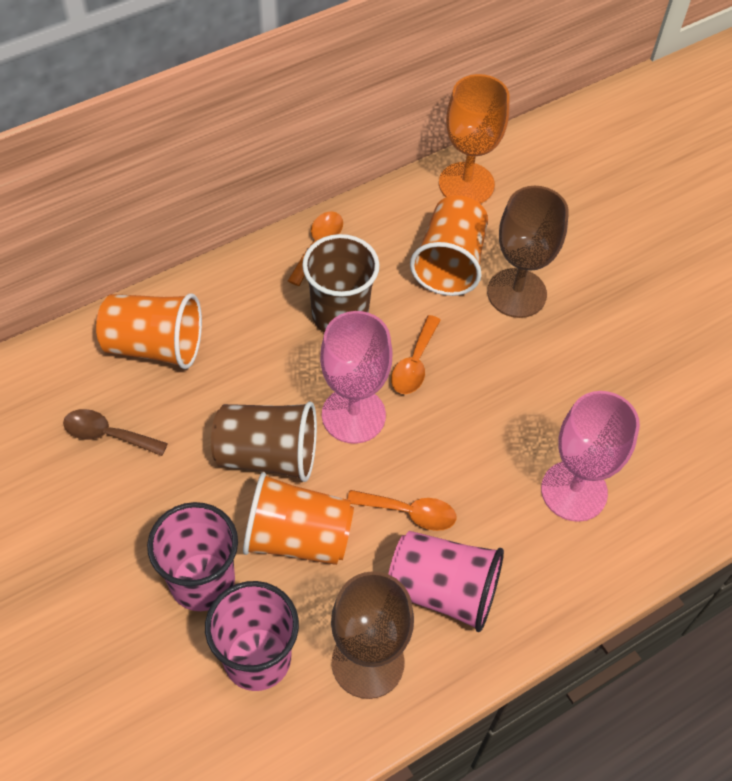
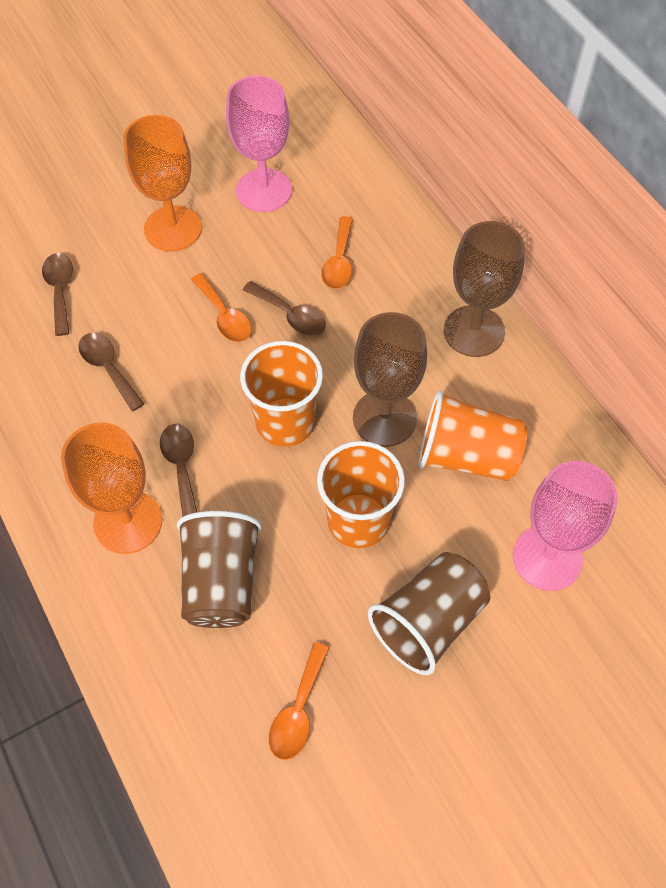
brown spoon: 1 -> 4
orange goblet: 1 -> 2
pink cup: 3 -> 0

